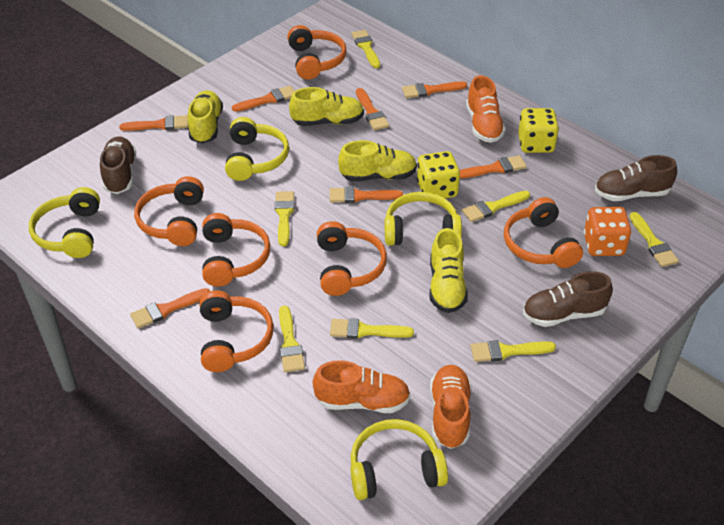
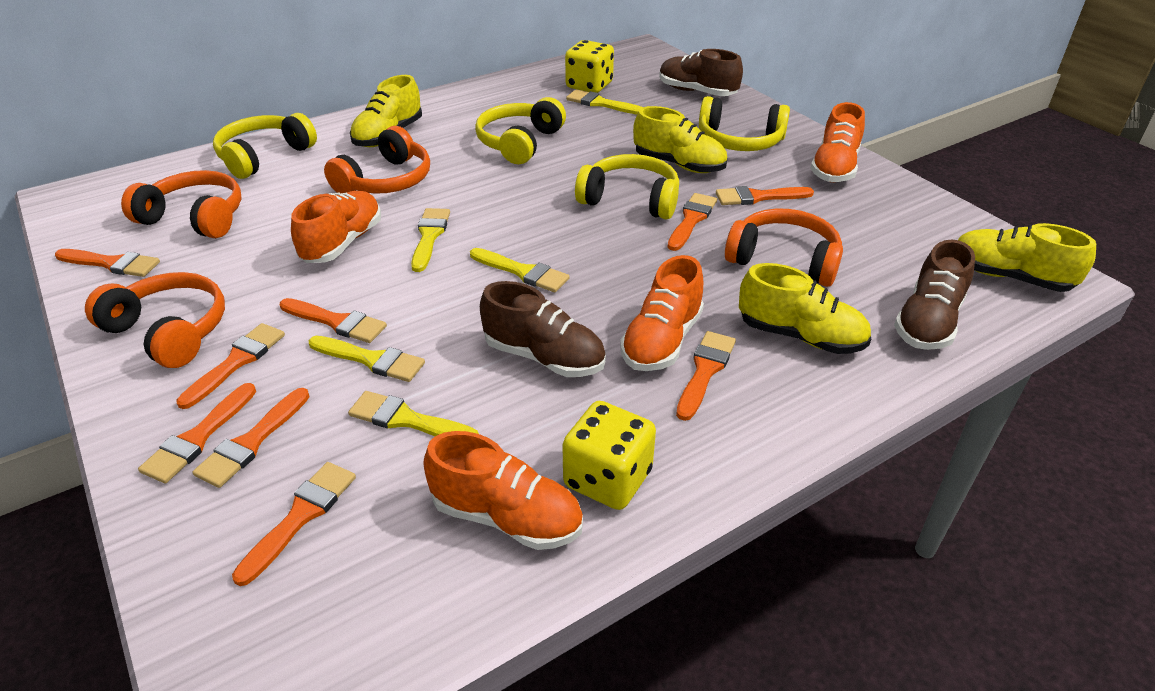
orange brush: 7 -> 9
orange dice: 1 -> 0
orange headphones: 6 -> 4
orange shoe: 3 -> 4
yellow brush: 7 -> 5

